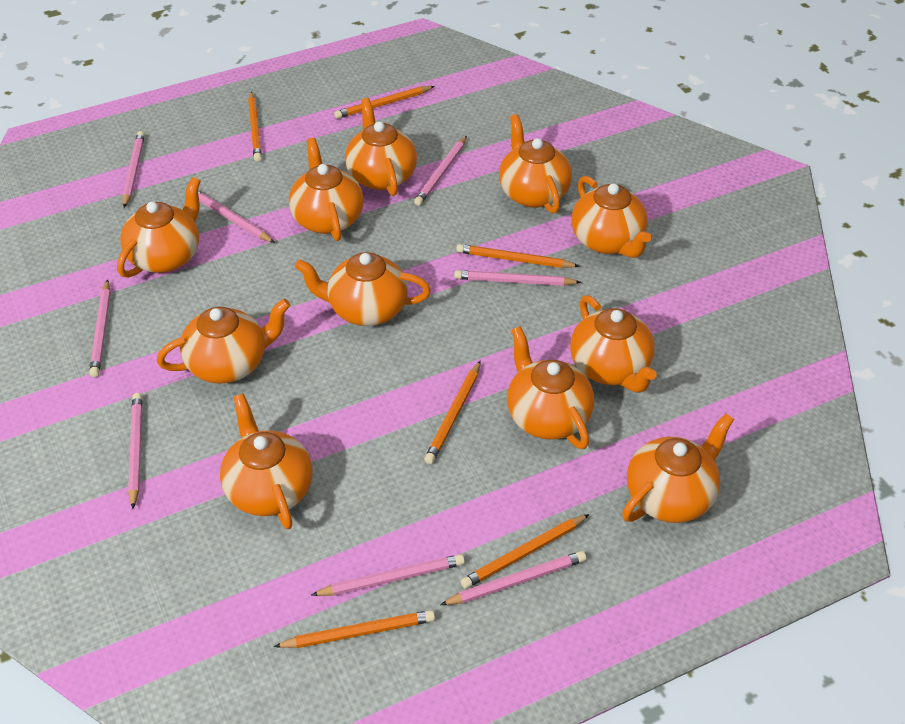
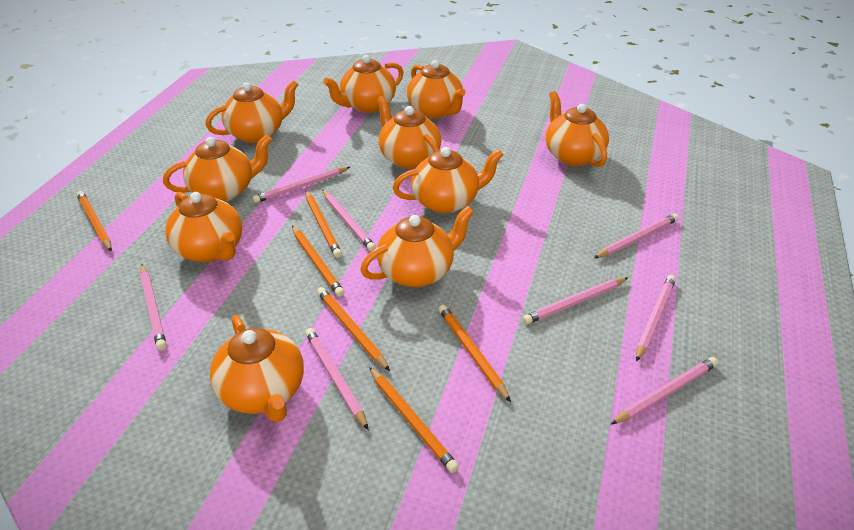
orange teapot: 11 -> 10

